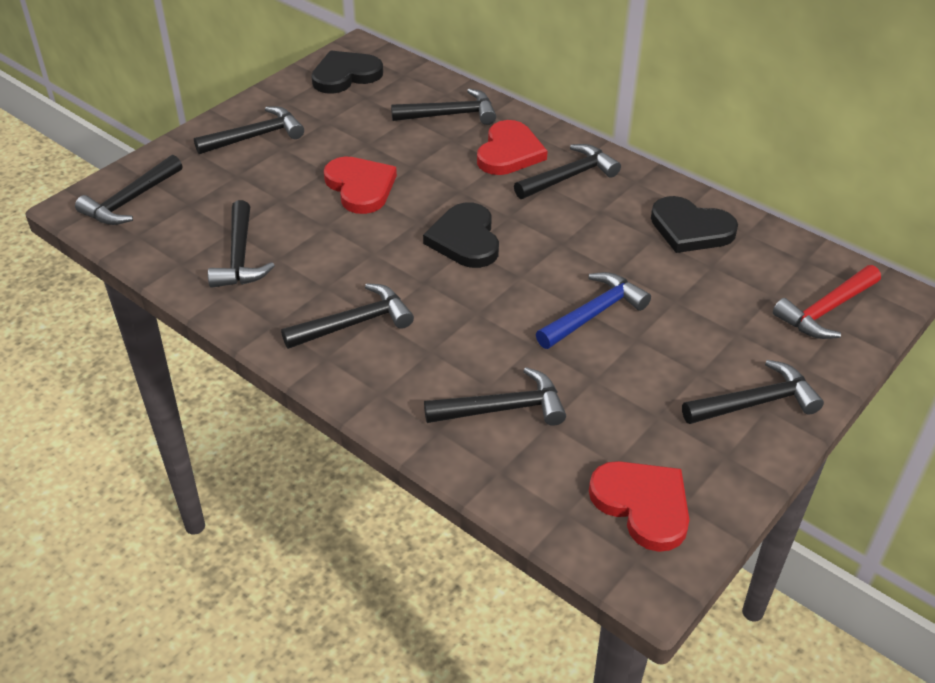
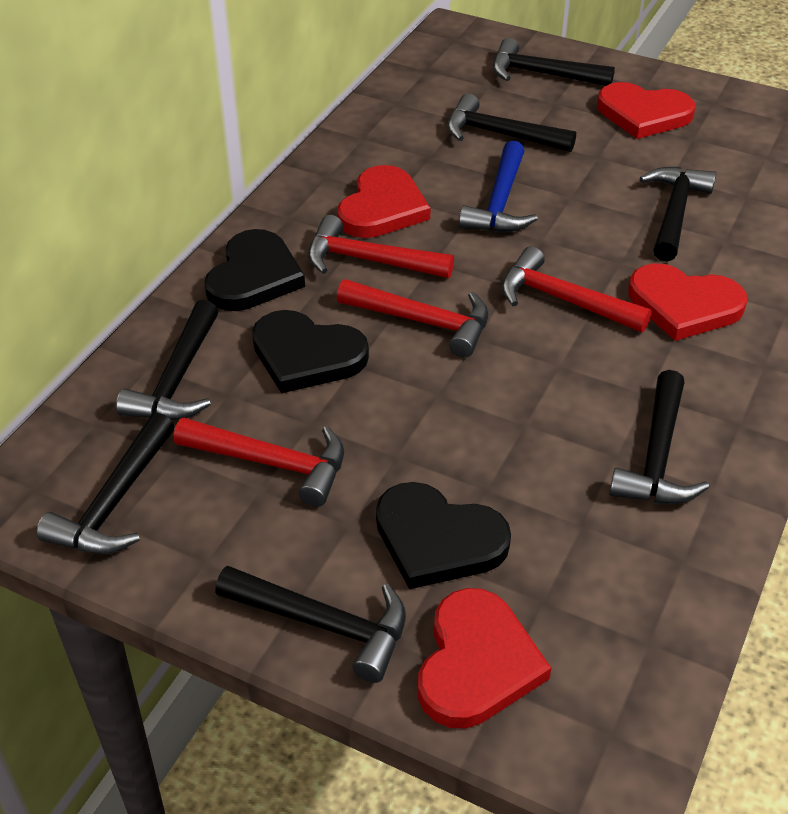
black hammer: 8 -> 7
red hammer: 1 -> 4
red heart: 3 -> 4

